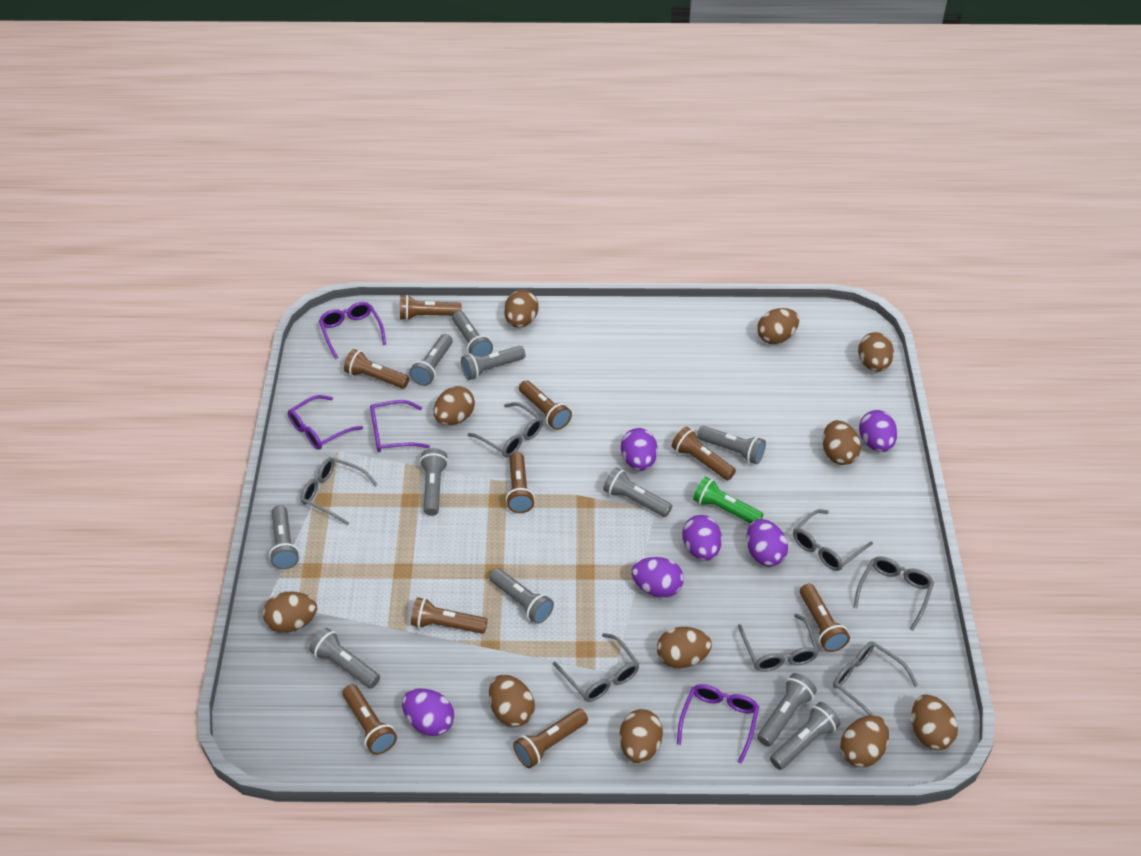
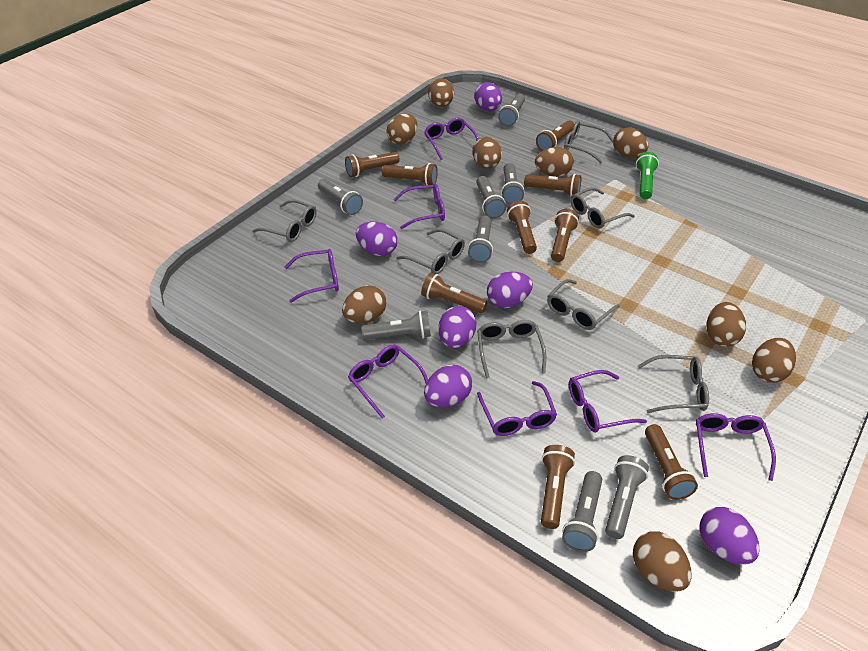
brown egg: 11 -> 9
grey flashlight: 11 -> 8
purple glasses: 4 -> 7

